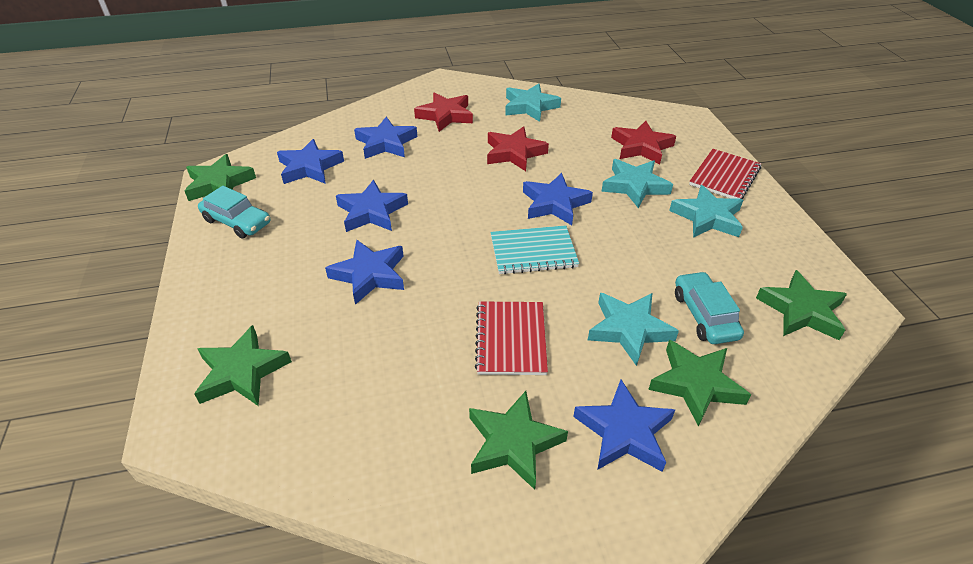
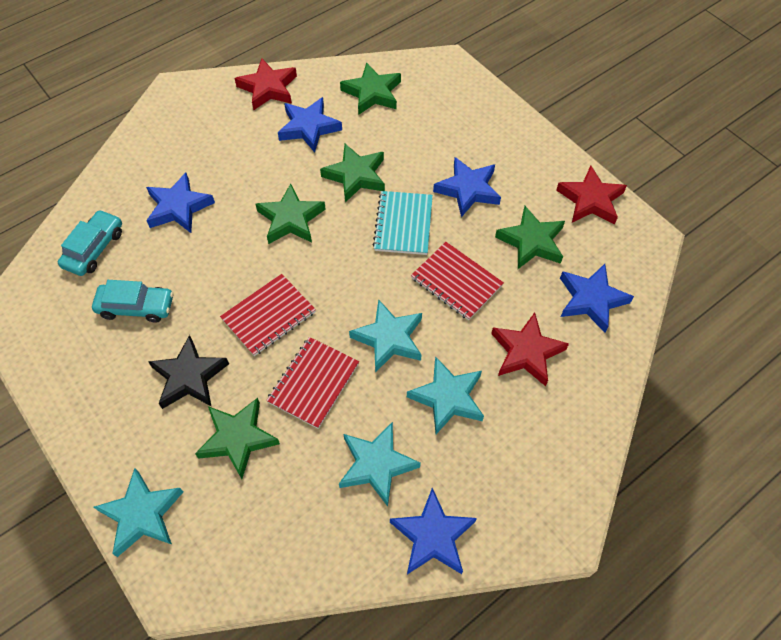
black star: 0 -> 1
blue star: 6 -> 5
red notebook: 2 -> 3

